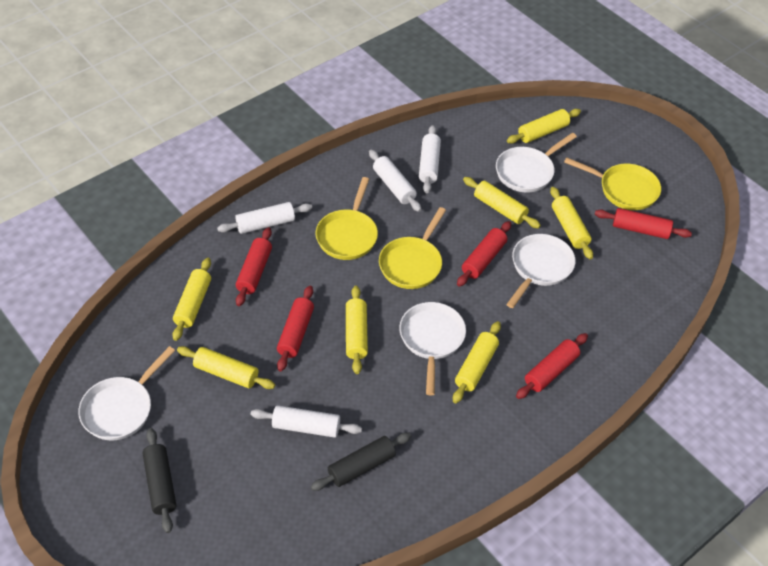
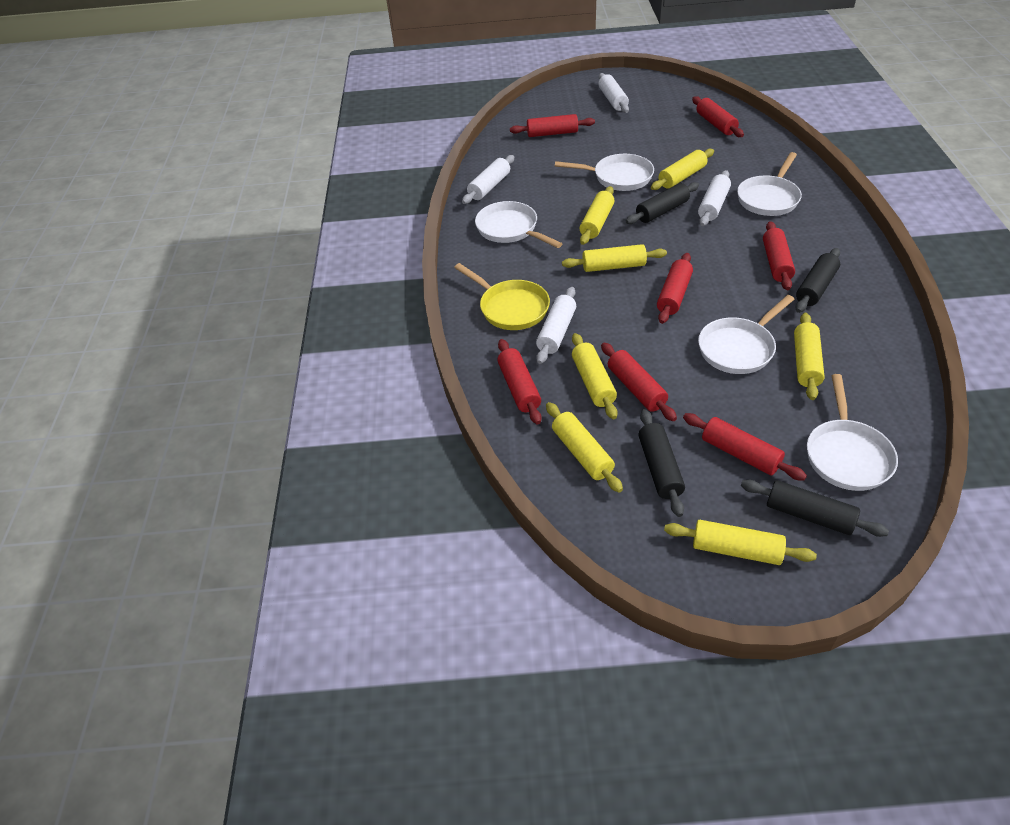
black rolling pin: 2 -> 4
red rolling pin: 5 -> 7
white pan: 4 -> 5
yellow pan: 3 -> 1

